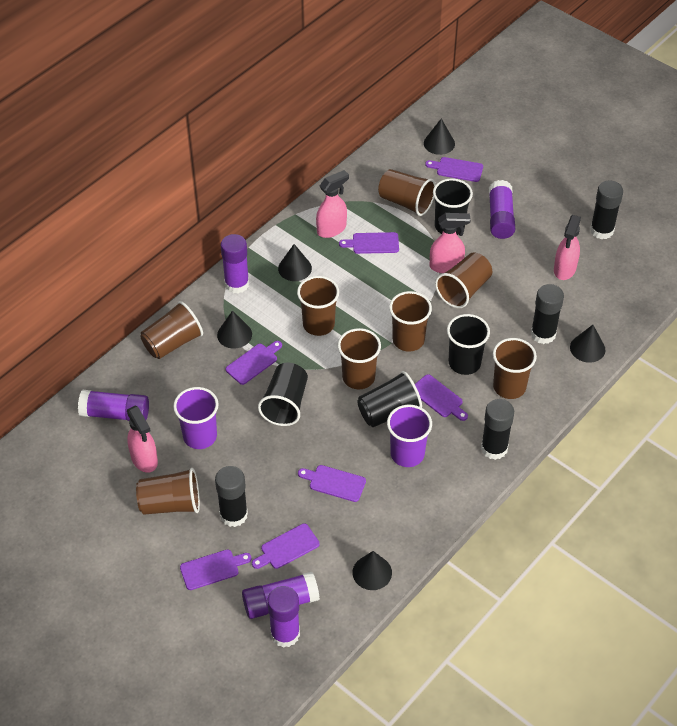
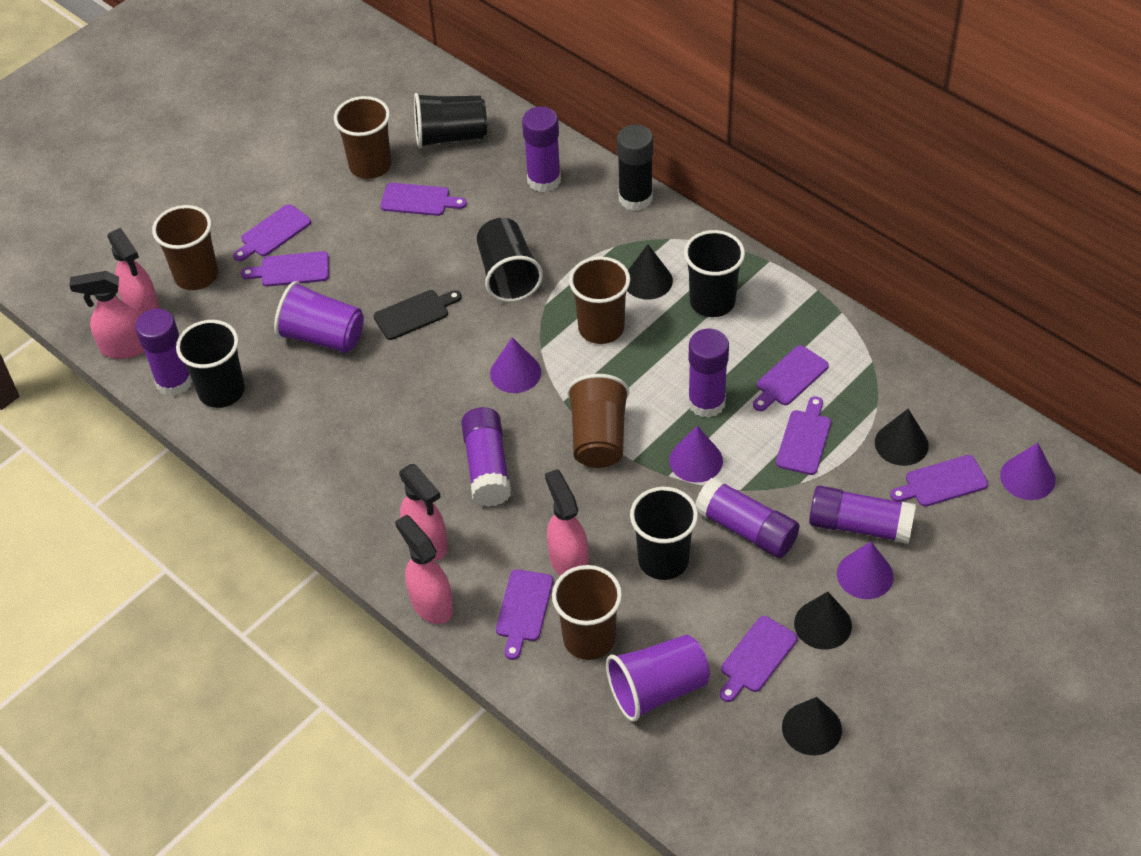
black cone: 5 -> 4
black cup: 4 -> 5
black cutting board: 0 -> 1
black glue stick: 4 -> 1
brown cup: 8 -> 5
pink spray bottle: 4 -> 5
purple cone: 0 -> 4
purple cutting board: 7 -> 8
purple glue stick: 5 -> 6

